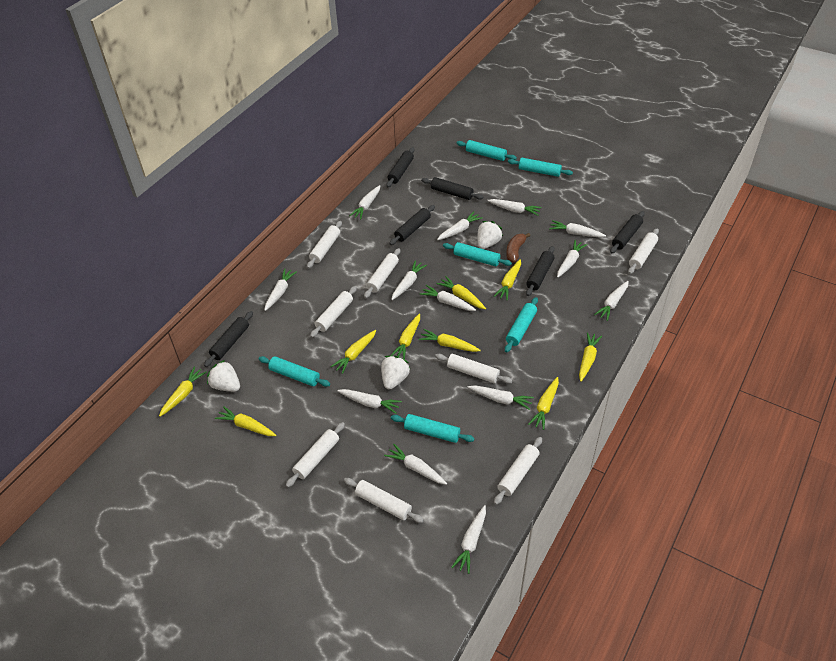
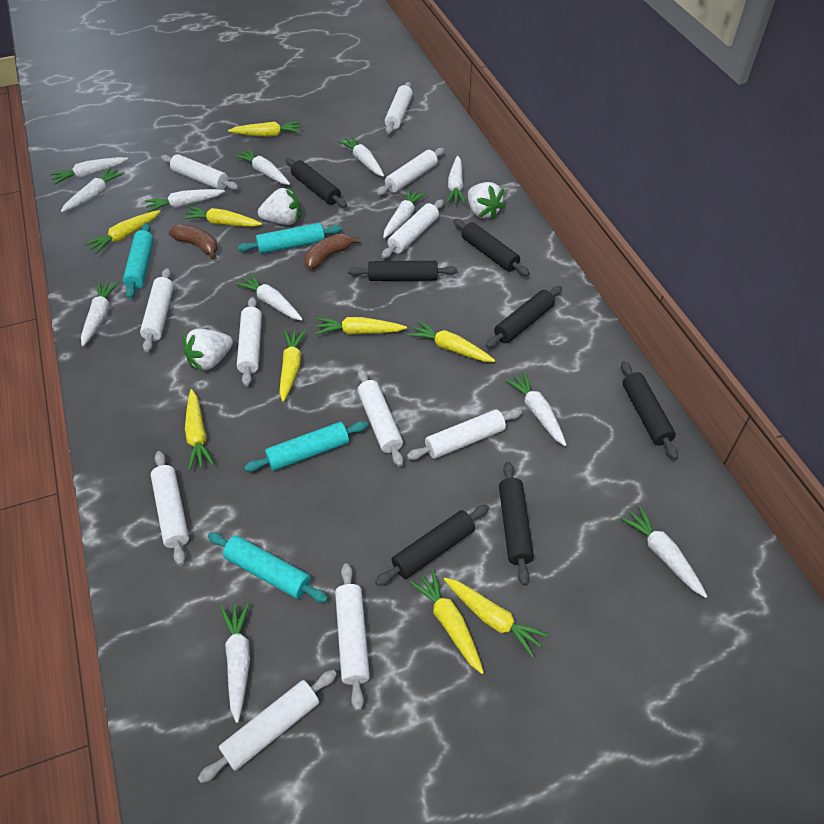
black rolling pin: 6 -> 7
brown banana: 1 -> 2
turquoise rolling pin: 6 -> 4
white carrot: 13 -> 12
white rolling pin: 8 -> 11

